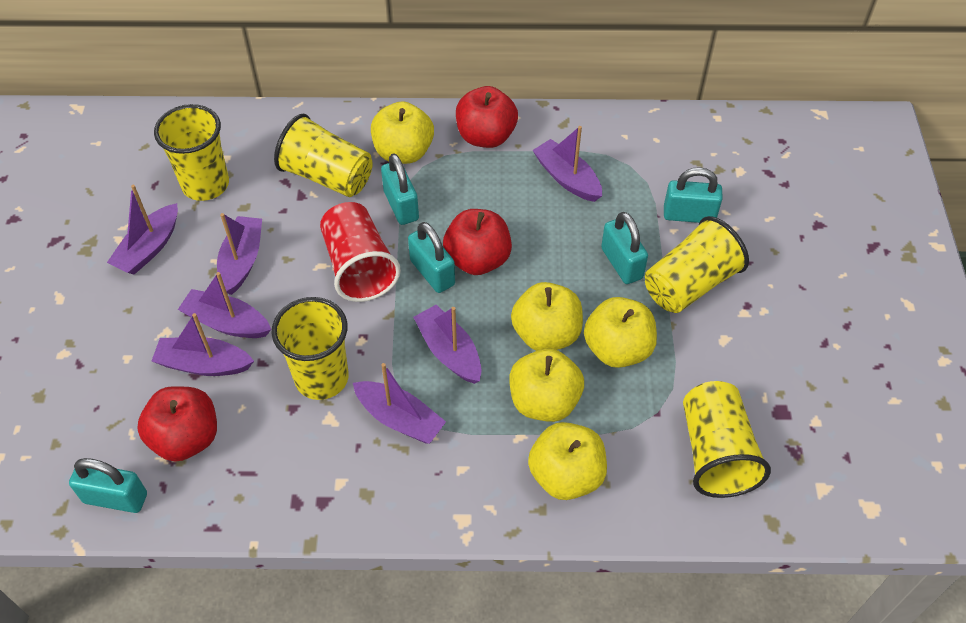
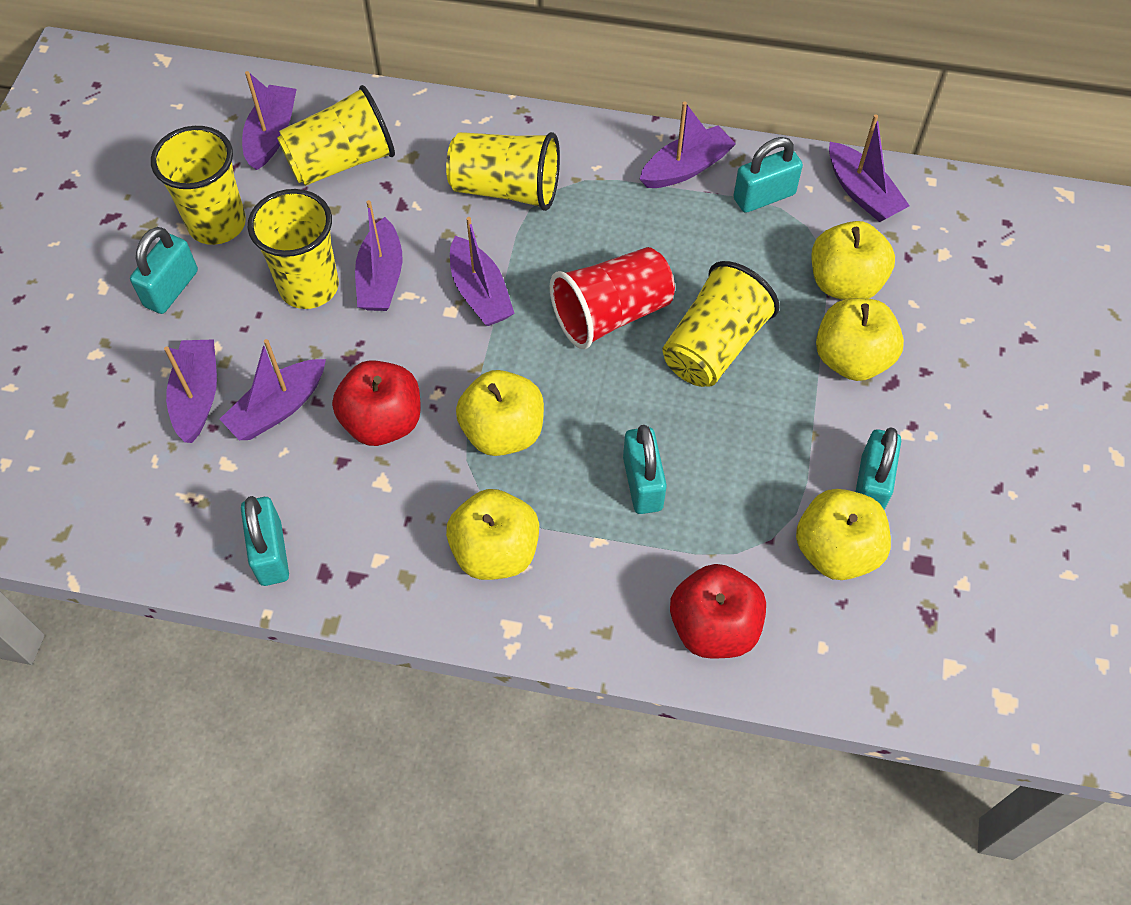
red apple: 3 -> 2

